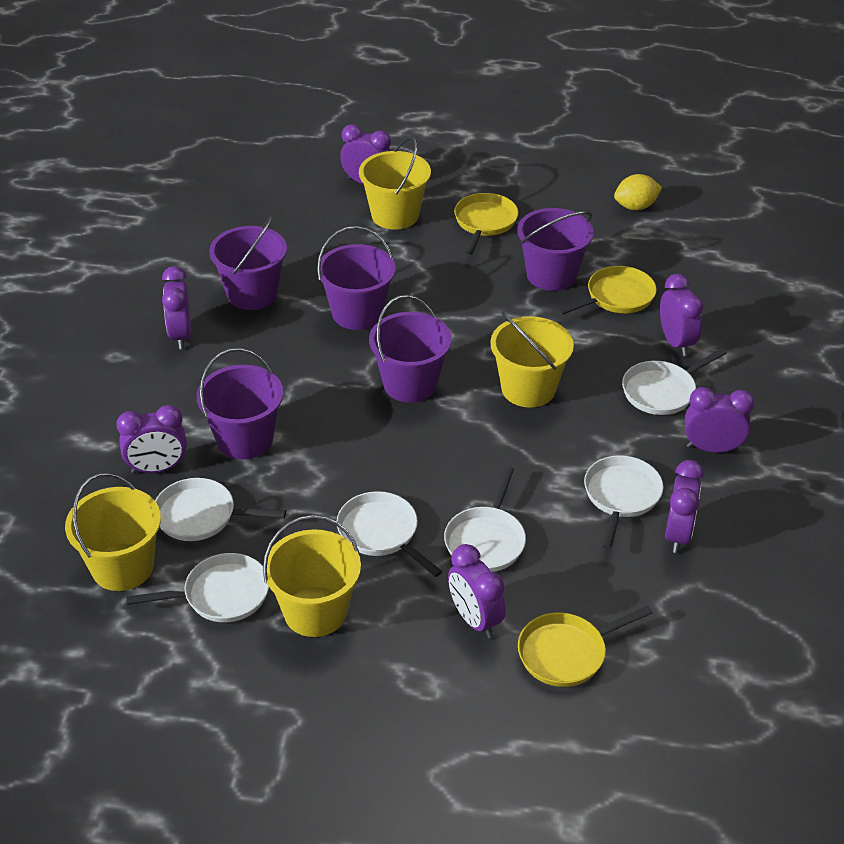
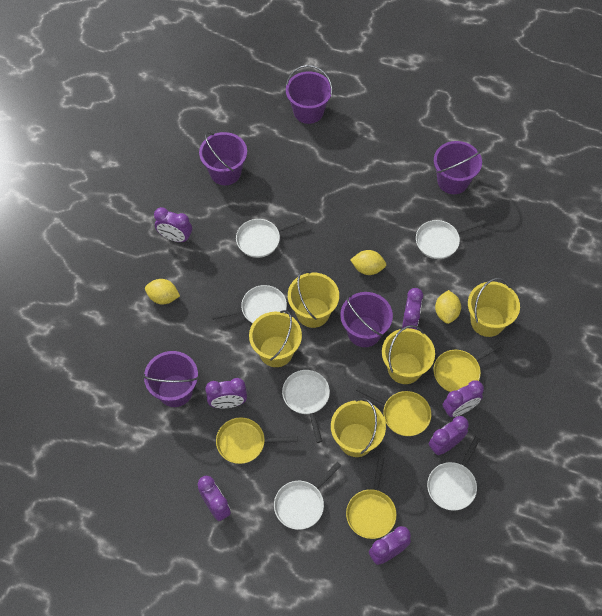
yellow bucket: 4 -> 5
yellow lemon: 1 -> 3
yellow pan: 3 -> 4

